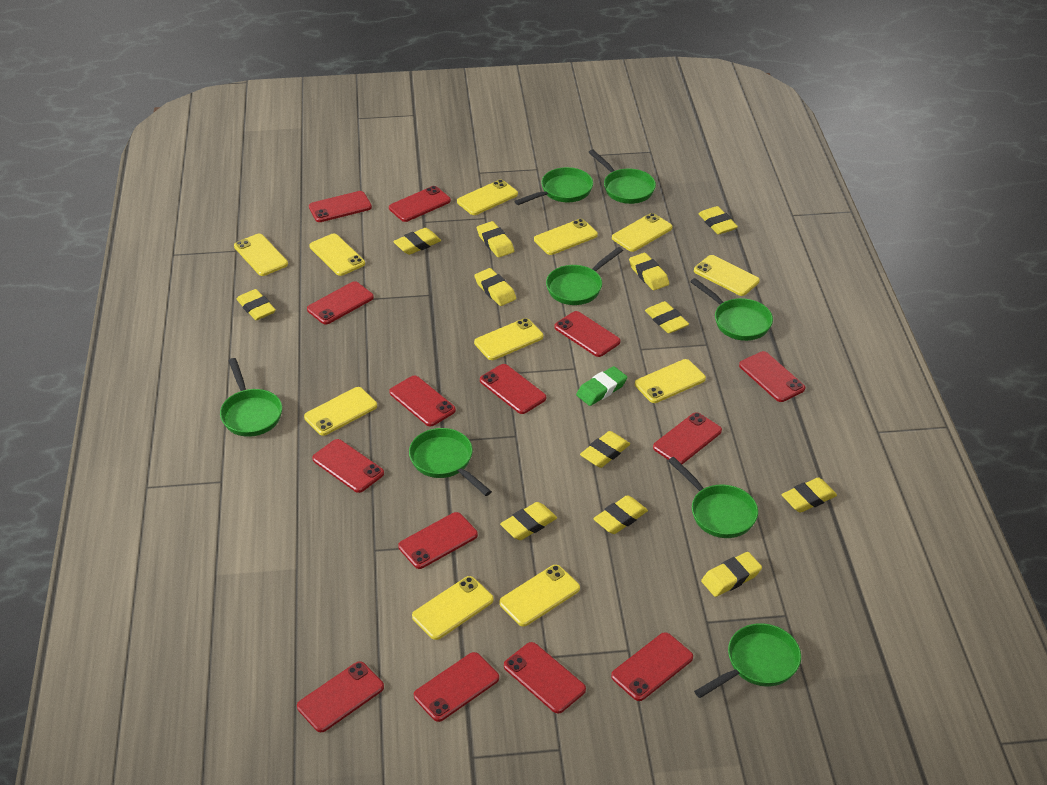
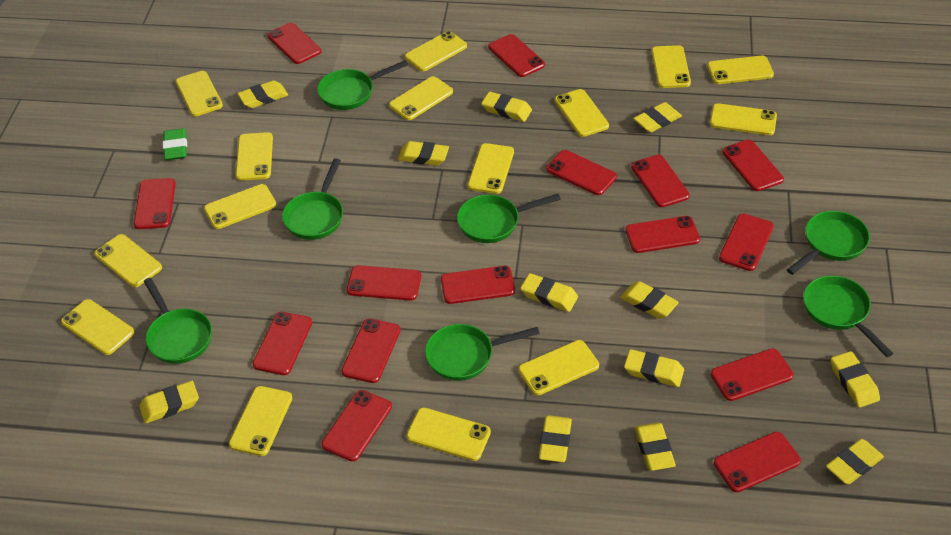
green pan: 8 -> 7
red phone: 14 -> 15
yellow phone: 11 -> 15

